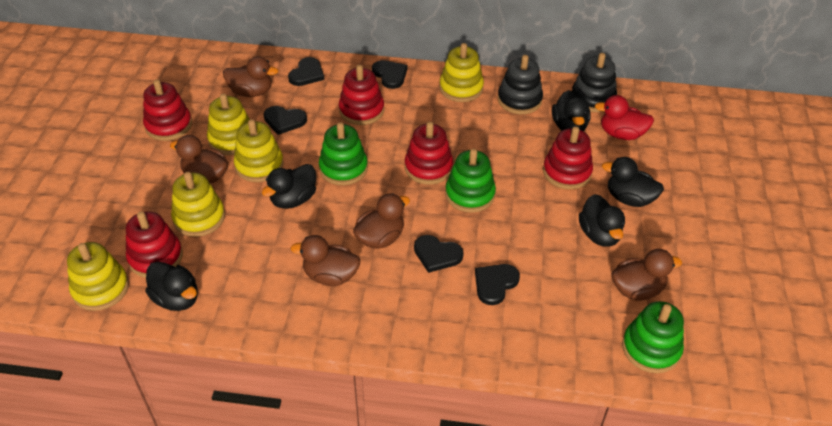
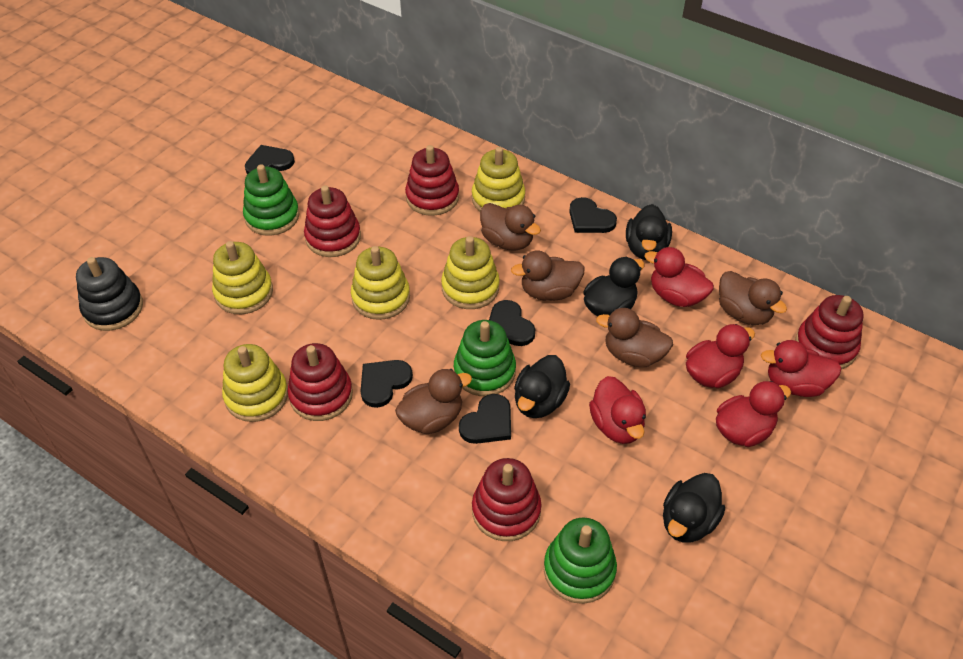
black duck: 5 -> 4
black stacking toy: 2 -> 1
red duck: 1 -> 5

